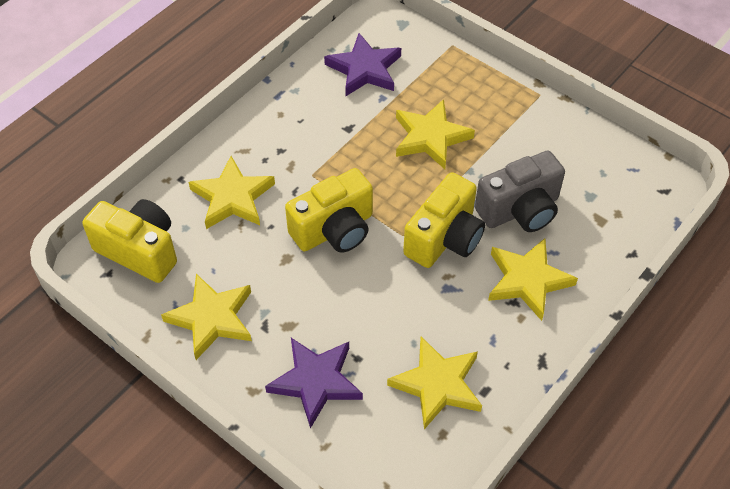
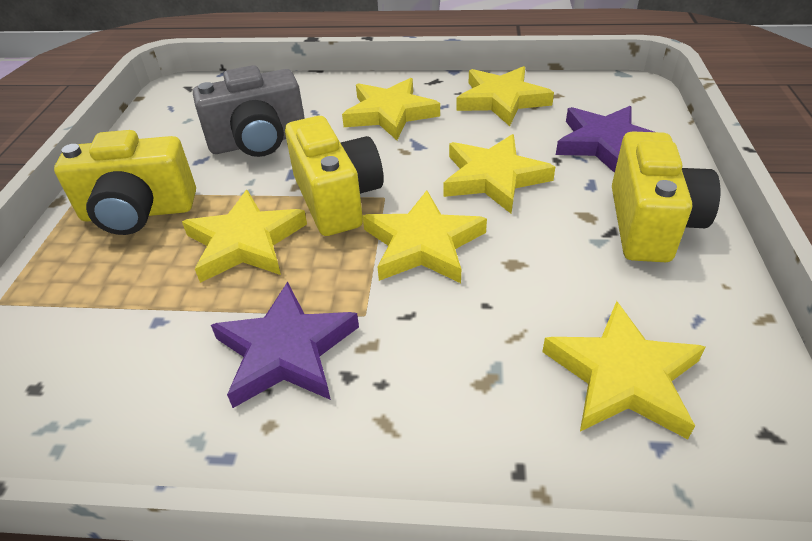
yellow star: 5 -> 6

